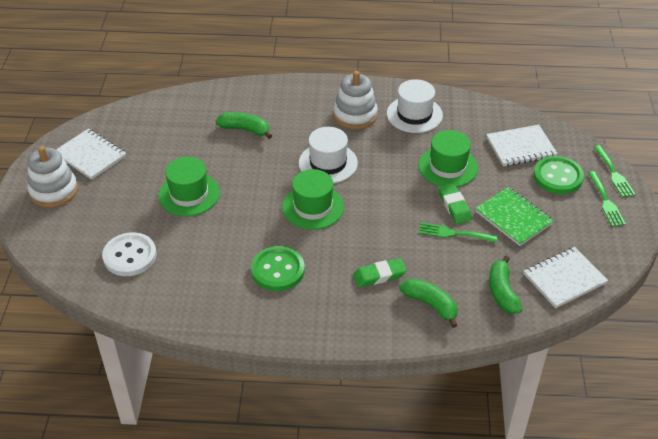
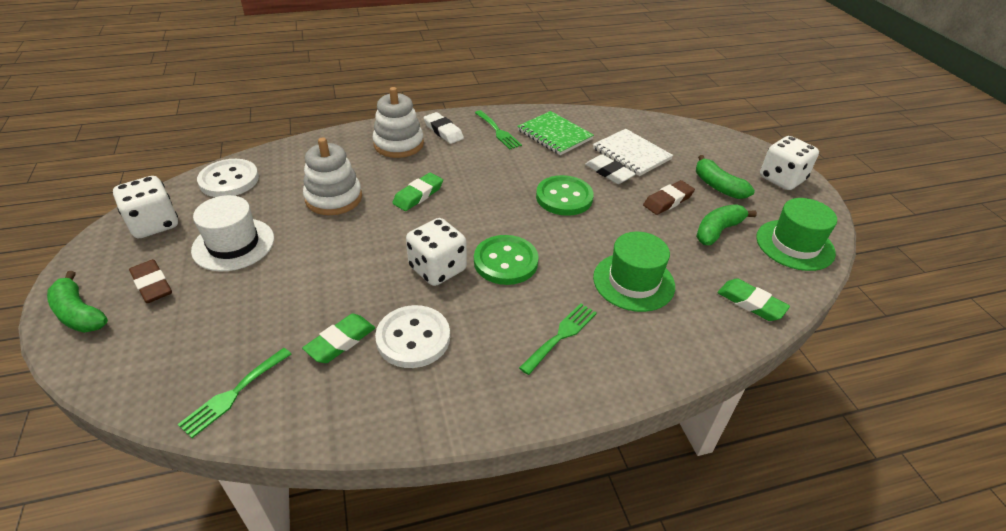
brown eraser: 0 -> 2
green eraser: 2 -> 3
green hat: 3 -> 2
white button: 1 -> 2
white dice: 0 -> 3
white eraser: 0 -> 2
white hat: 2 -> 1
white notebook: 3 -> 1

